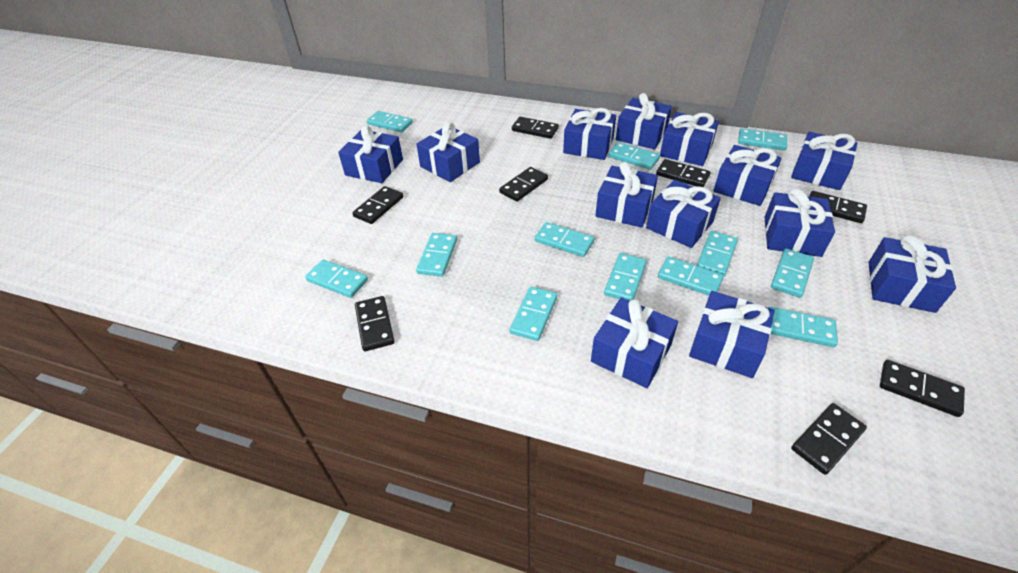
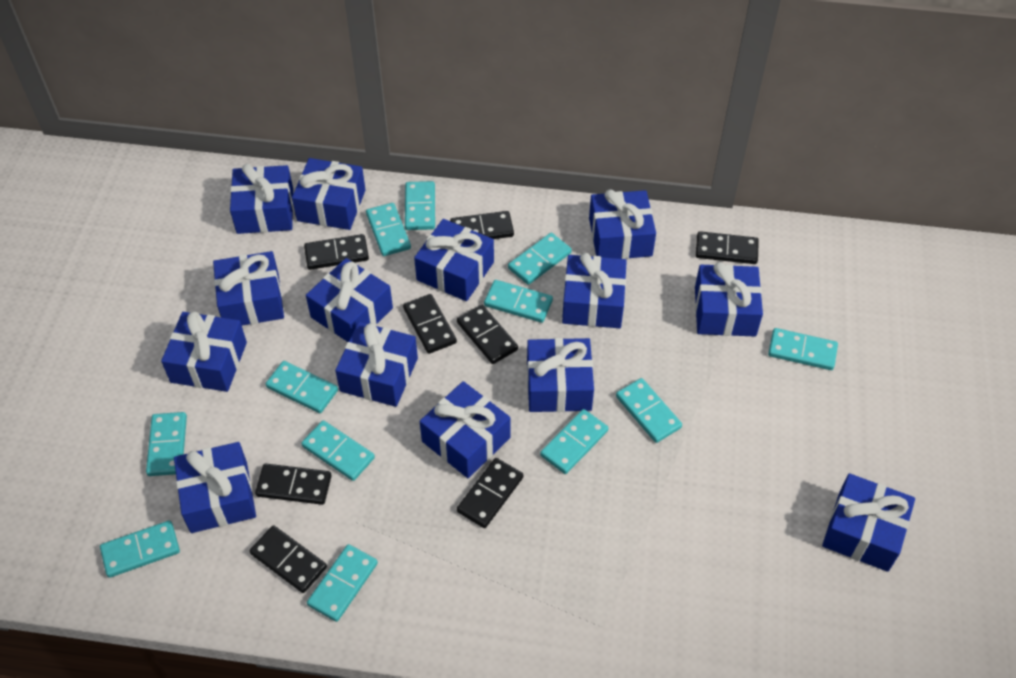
blue gift: 13 -> 14

